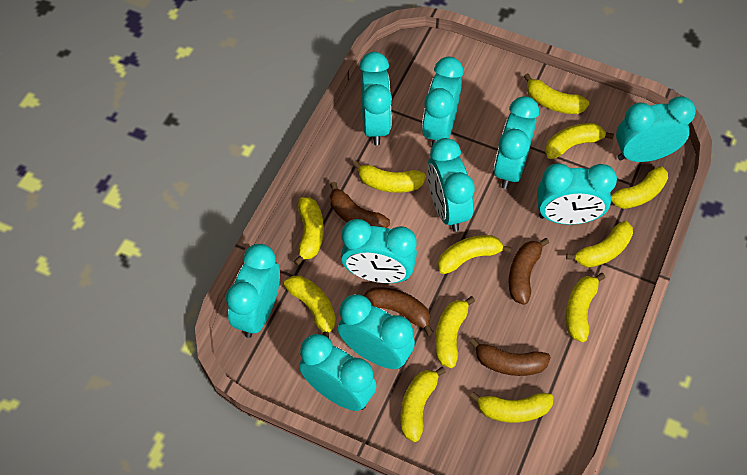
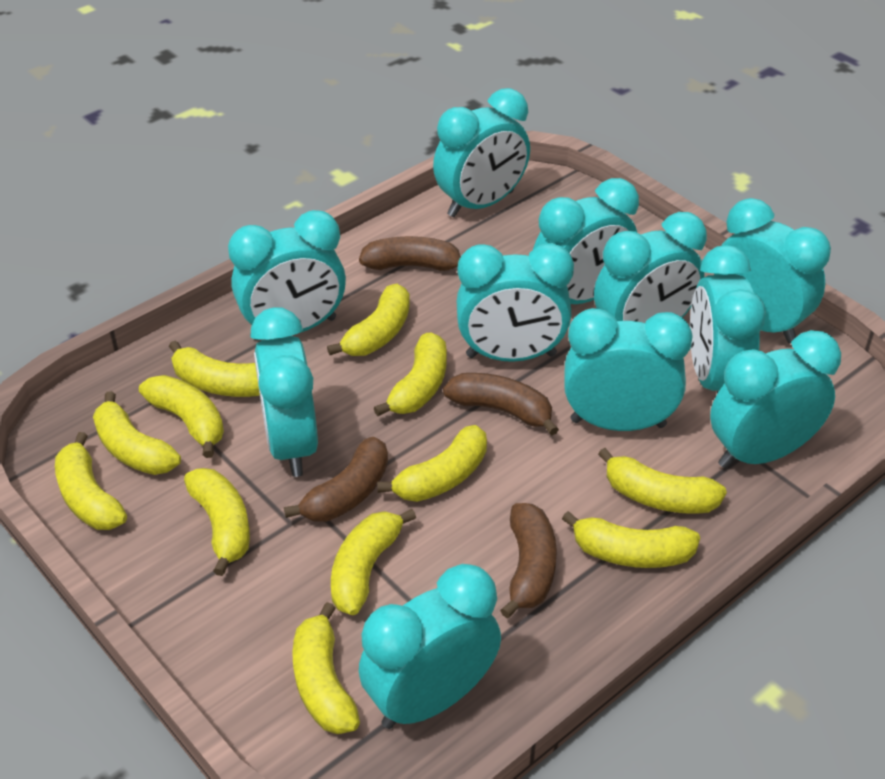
turquoise clock: 10 -> 11

